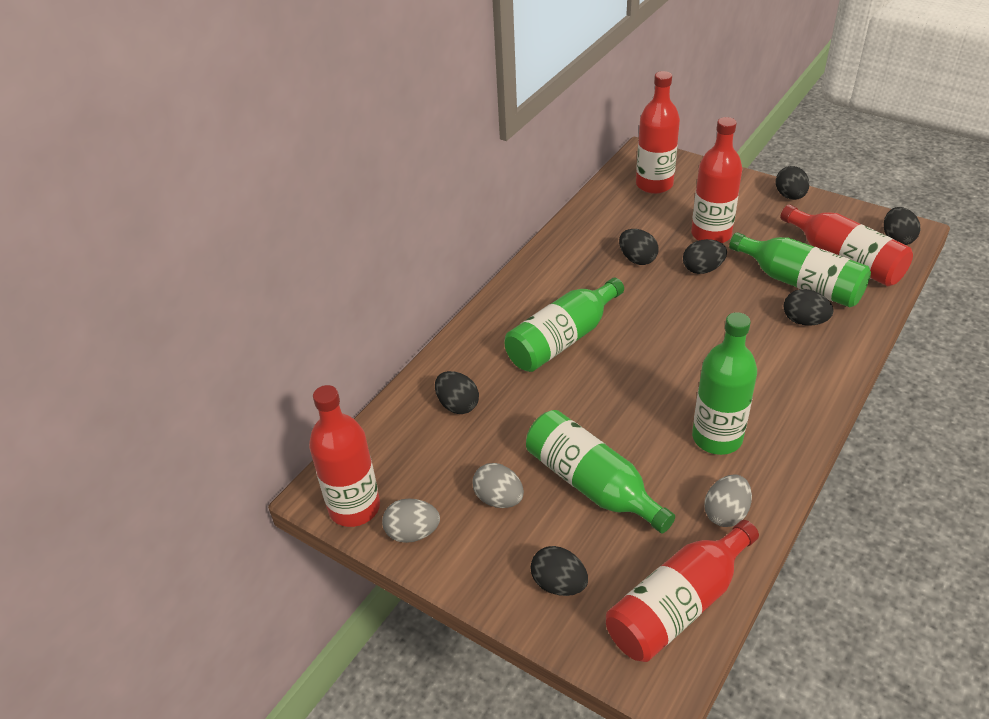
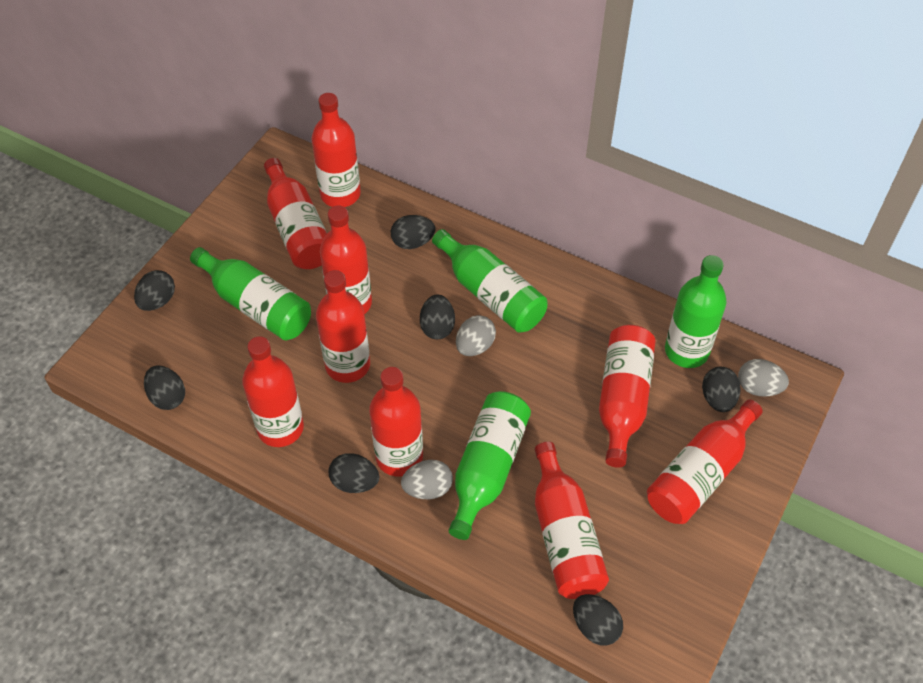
red bottle: 5 -> 9

